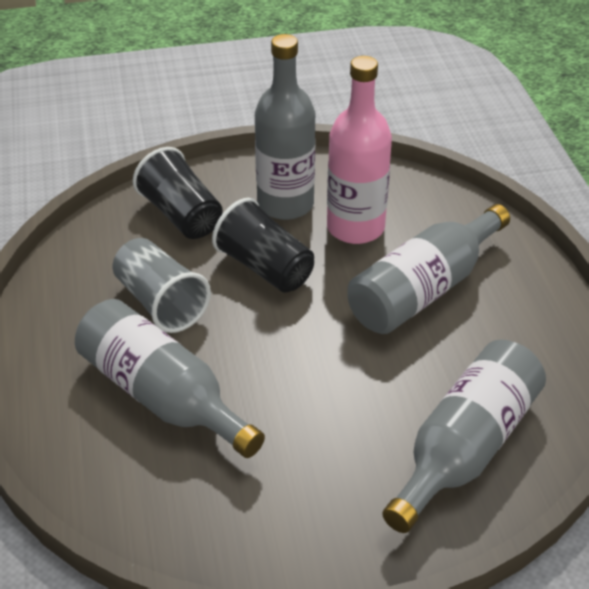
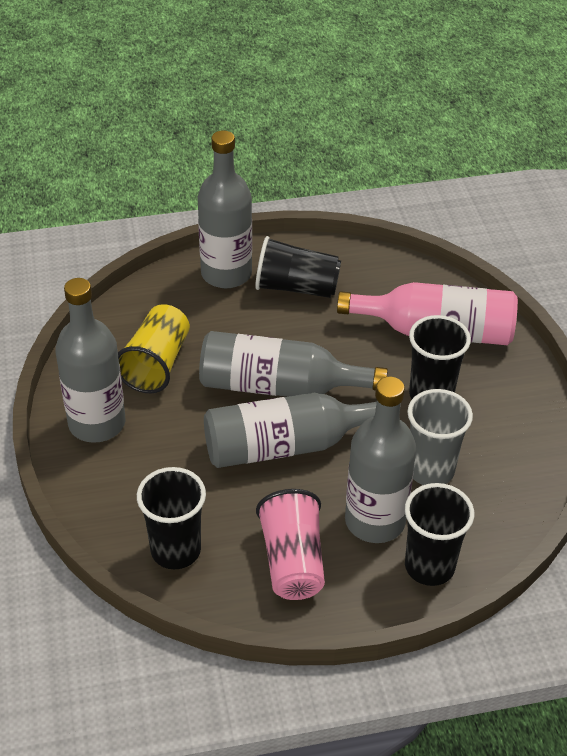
black cup: 2 -> 4
grey bottle: 4 -> 5
pink cup: 0 -> 1
yellow cup: 0 -> 1

